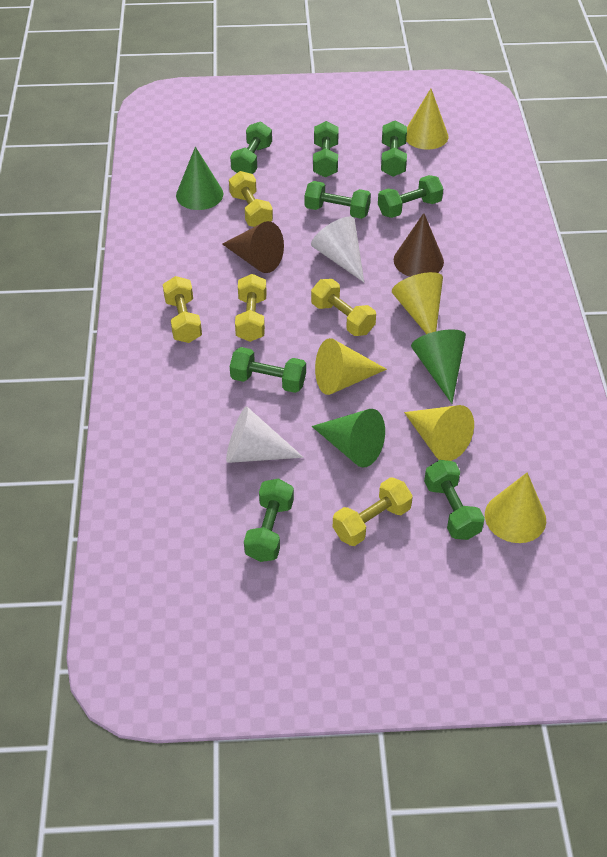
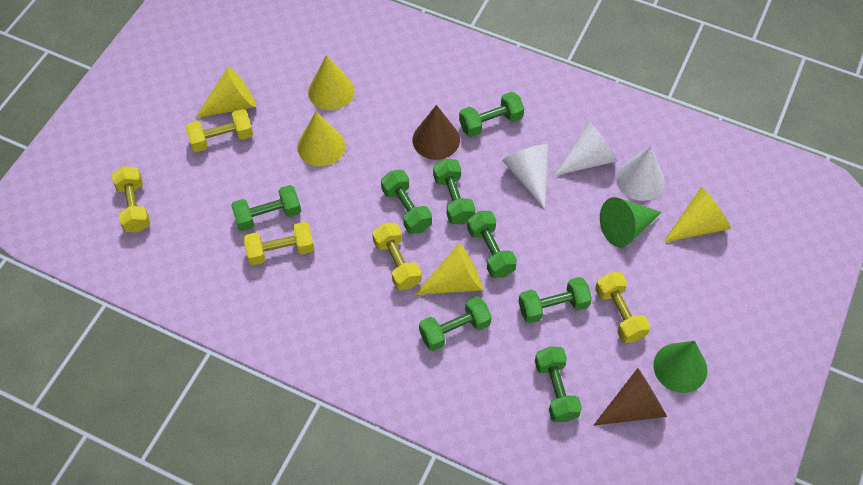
green cone: 3 -> 2
white cone: 2 -> 3

